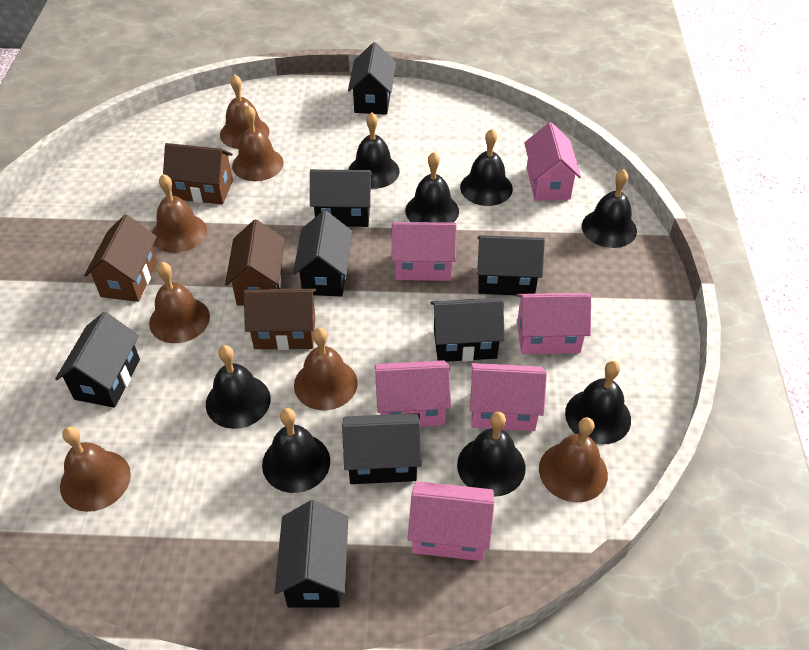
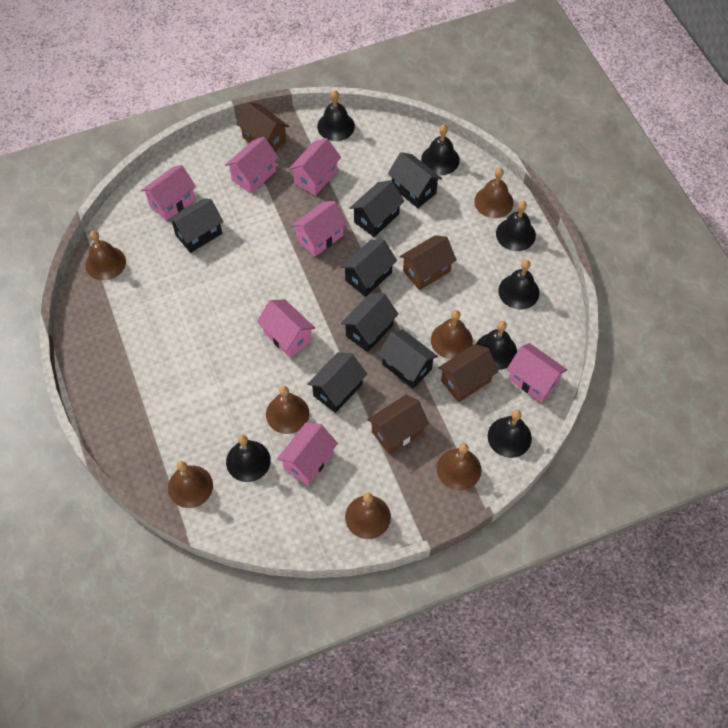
black bell: 8 -> 7
black house: 8 -> 7
pink house: 6 -> 7

